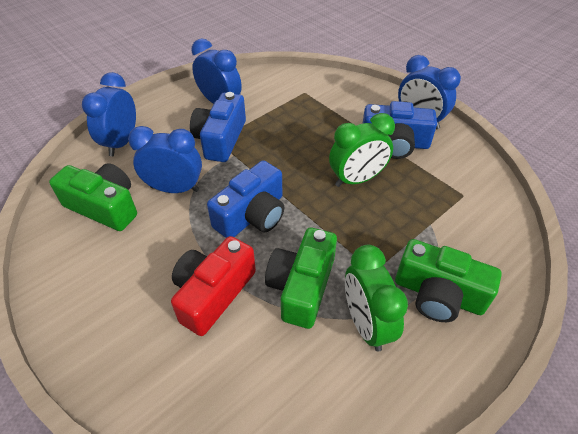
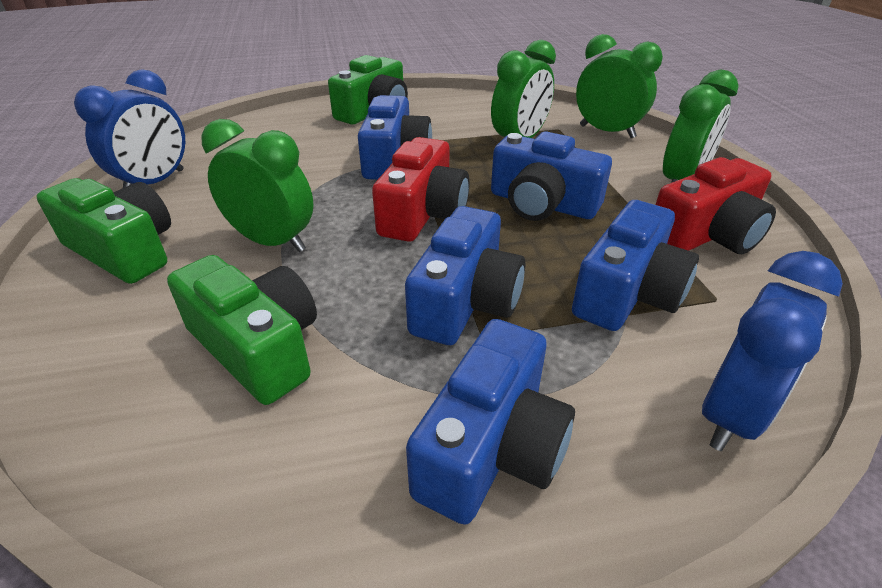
blue camera: 3 -> 5
blue clock: 4 -> 2
green clock: 2 -> 4
red camera: 1 -> 2

